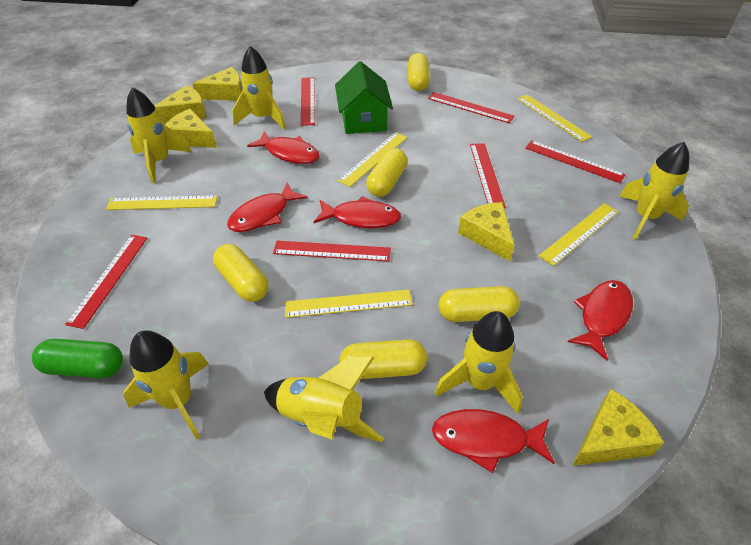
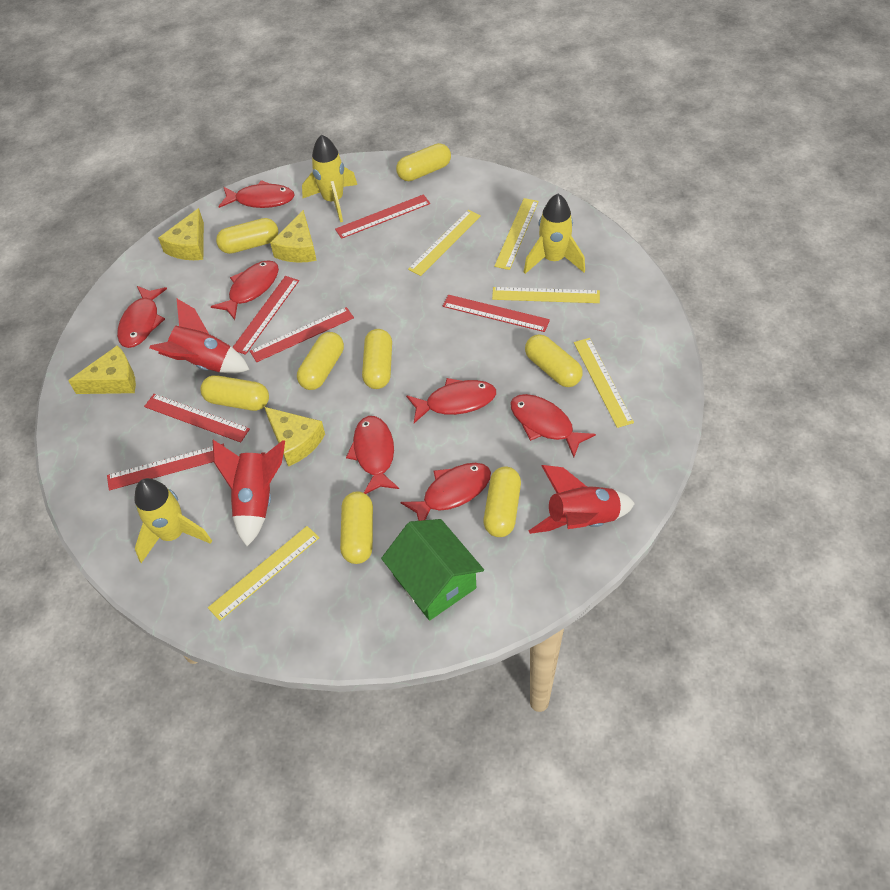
green capsule: 1 -> 0
red fish: 5 -> 7
red rocket: 0 -> 3
yellow capsule: 5 -> 8
yellow cheese: 5 -> 4
yellow rocket: 6 -> 3

